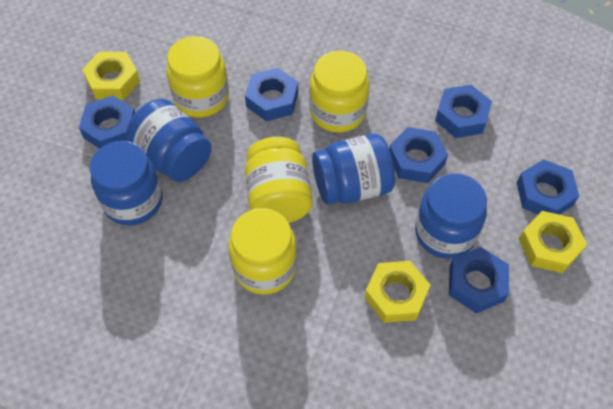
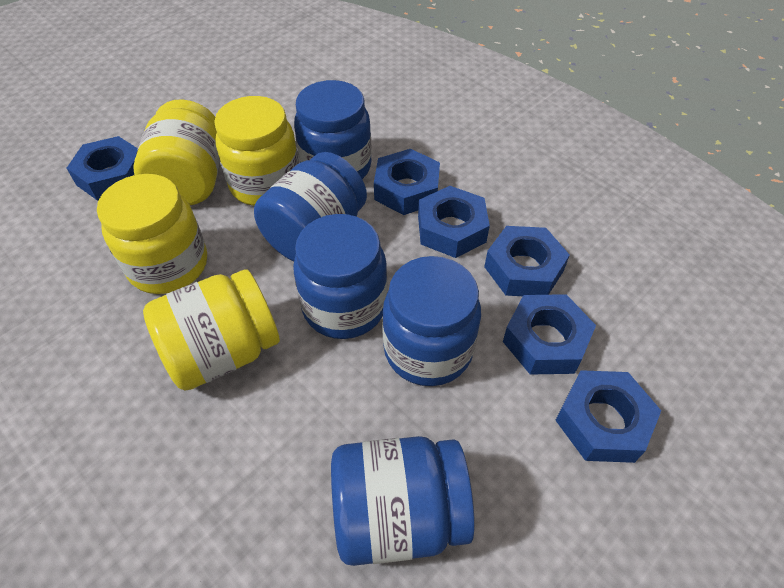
blue jar: 4 -> 5
yellow nut: 3 -> 0

